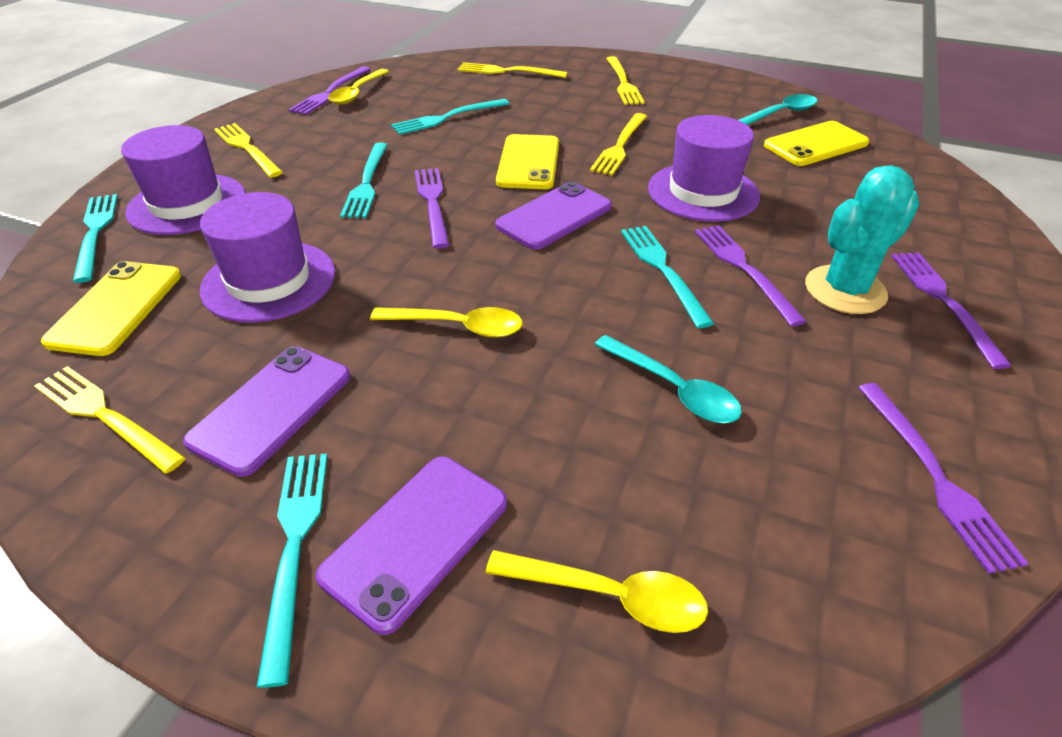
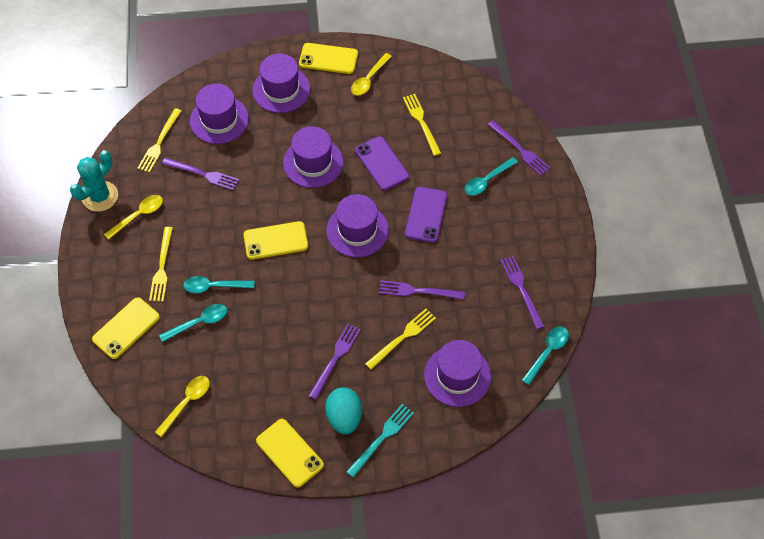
purple hat: 3 -> 5
purple phone: 3 -> 2
turquoise egg: 0 -> 1
turquoise fork: 5 -> 1
turquoise spoon: 2 -> 4
yellow fork: 5 -> 4
yellow phone: 3 -> 4

